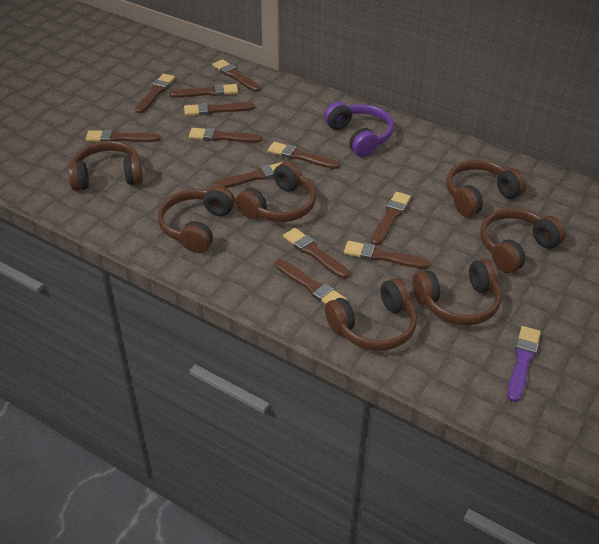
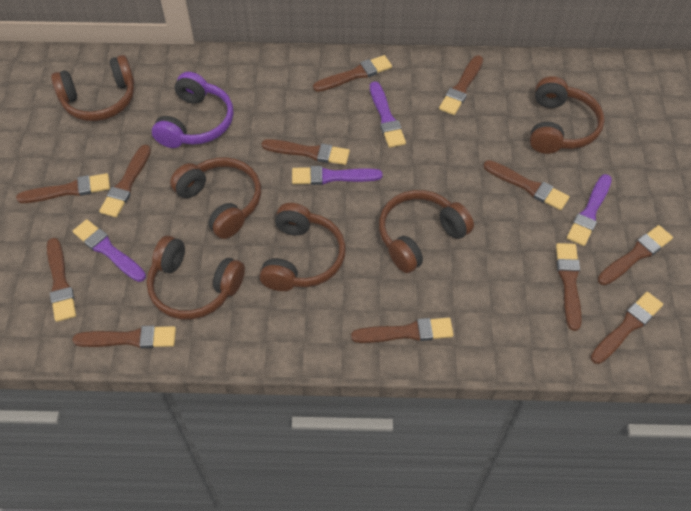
brown headphones: 7 -> 6
purple brush: 1 -> 4

